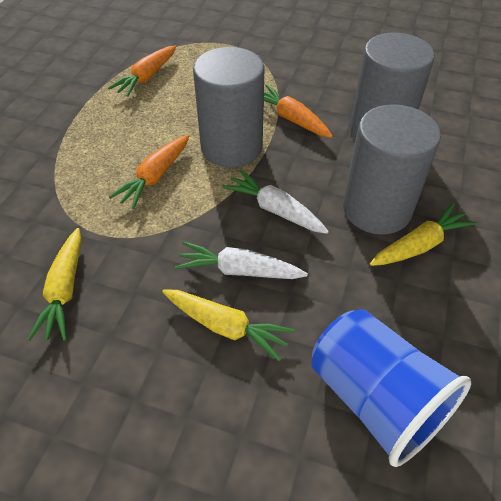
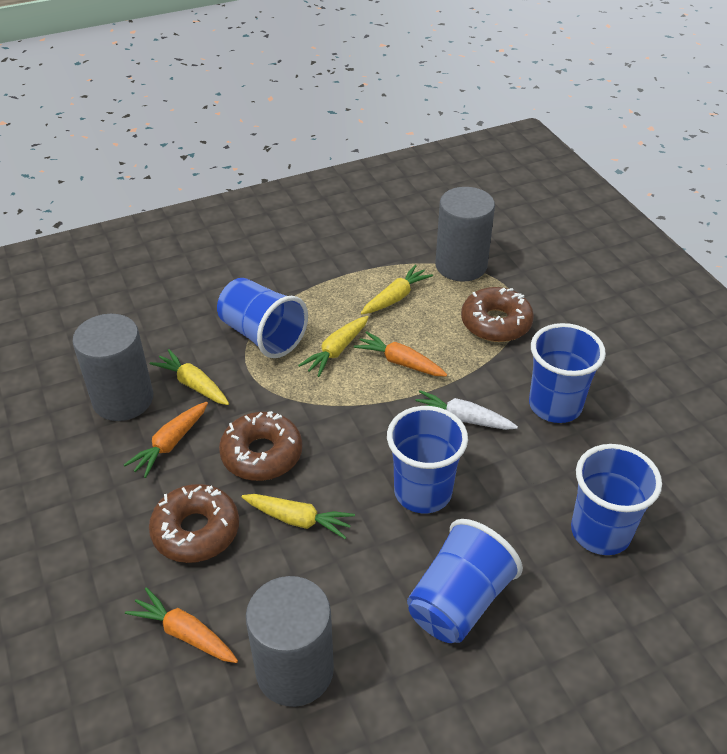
blue cup: 1 -> 5
brown donut: 0 -> 3
white carrot: 2 -> 1
yellow carrot: 3 -> 4

